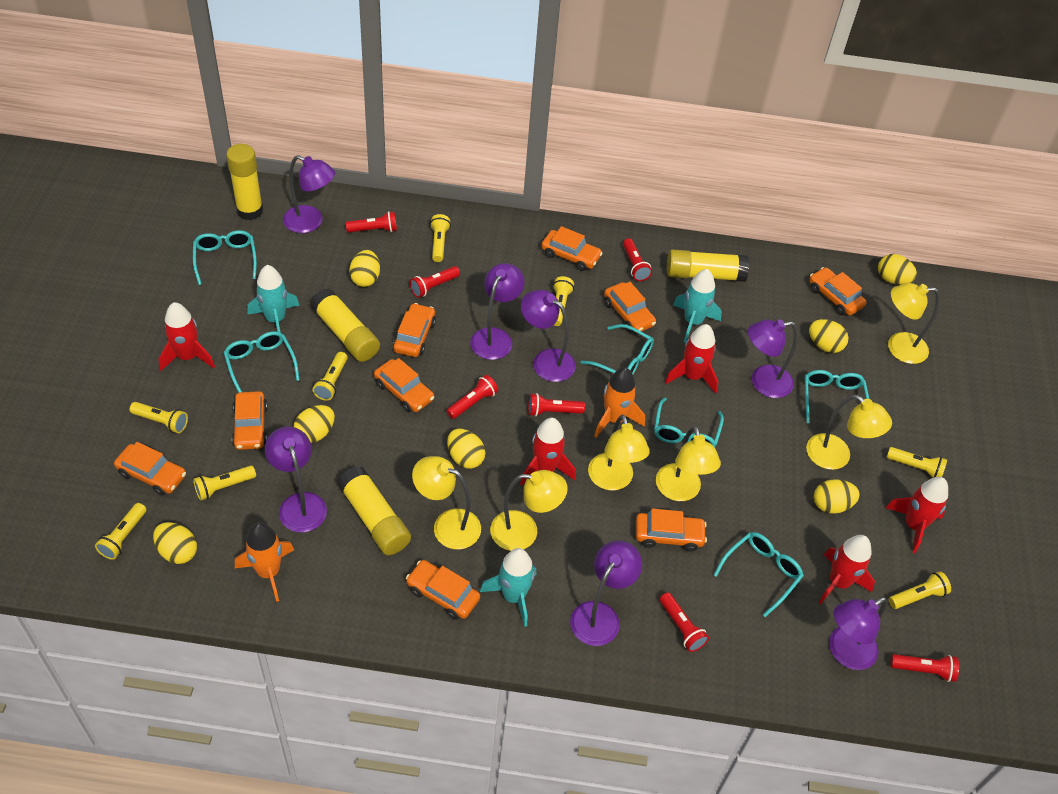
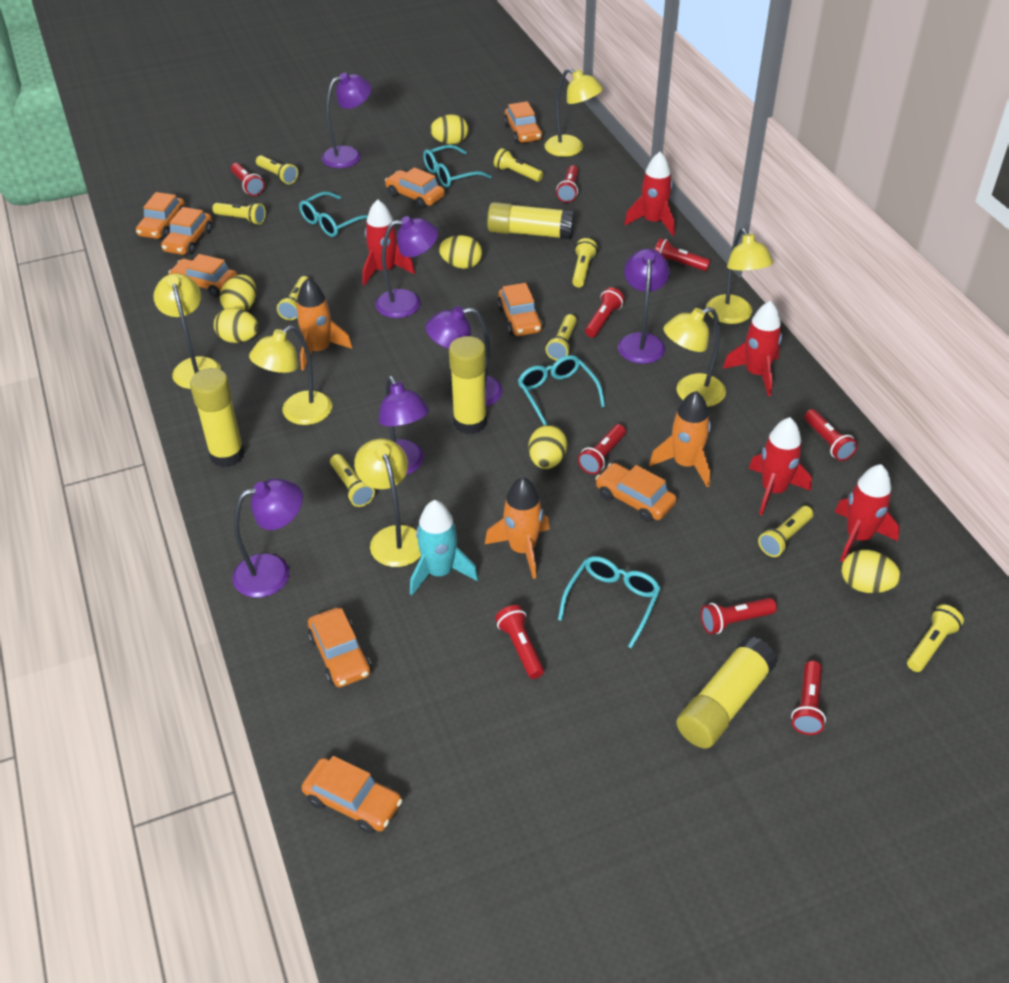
orange rocket: 2 -> 3
purple lamp: 7 -> 6
red flashlight: 7 -> 9
turquoise glasses: 6 -> 4
turquoise rocket: 3 -> 1
yellow egg: 7 -> 6
yellow flashlight: 8 -> 9

